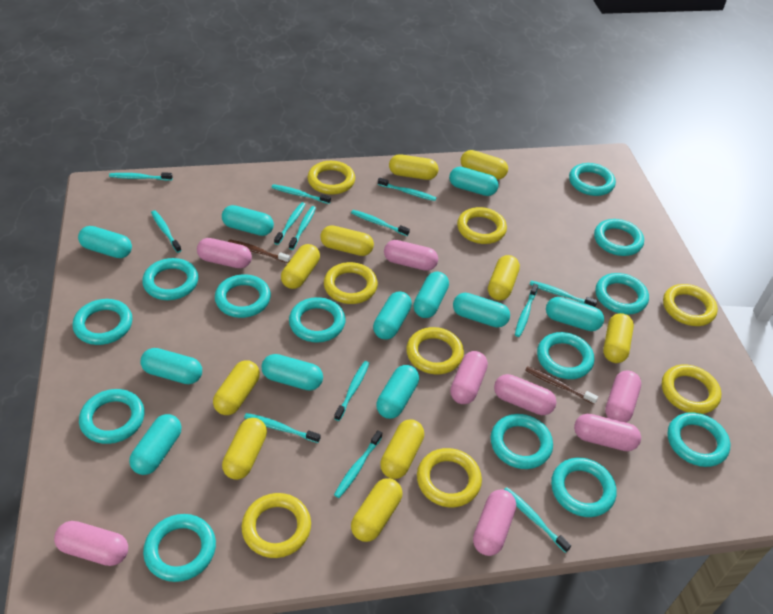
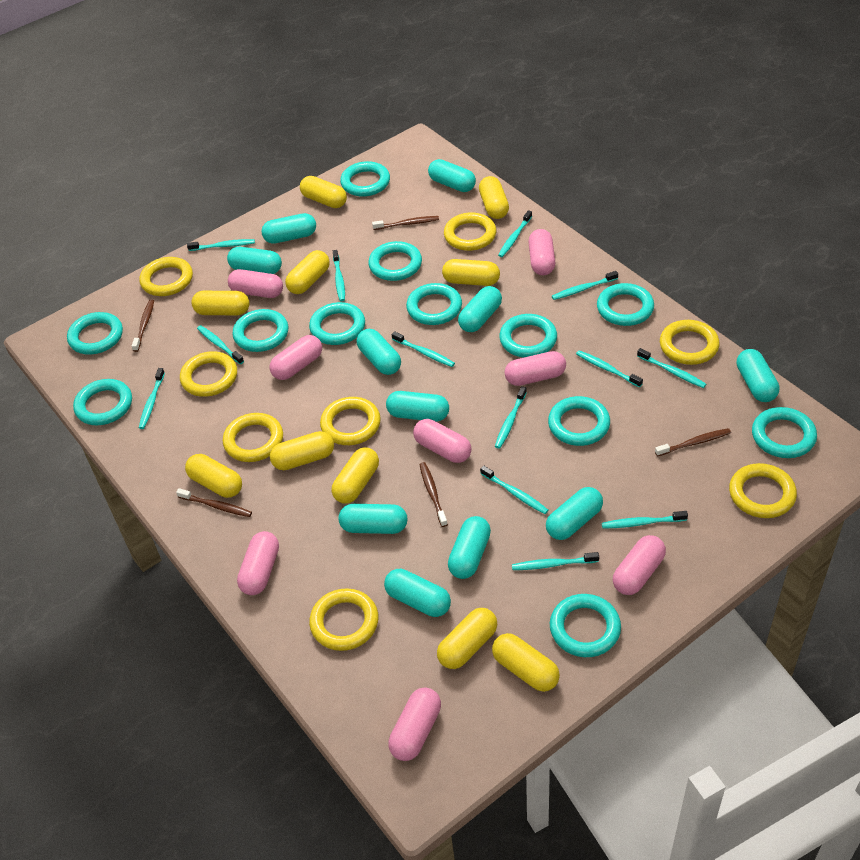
brown toothbrush: 2 -> 5
turquoise ring: 13 -> 12

